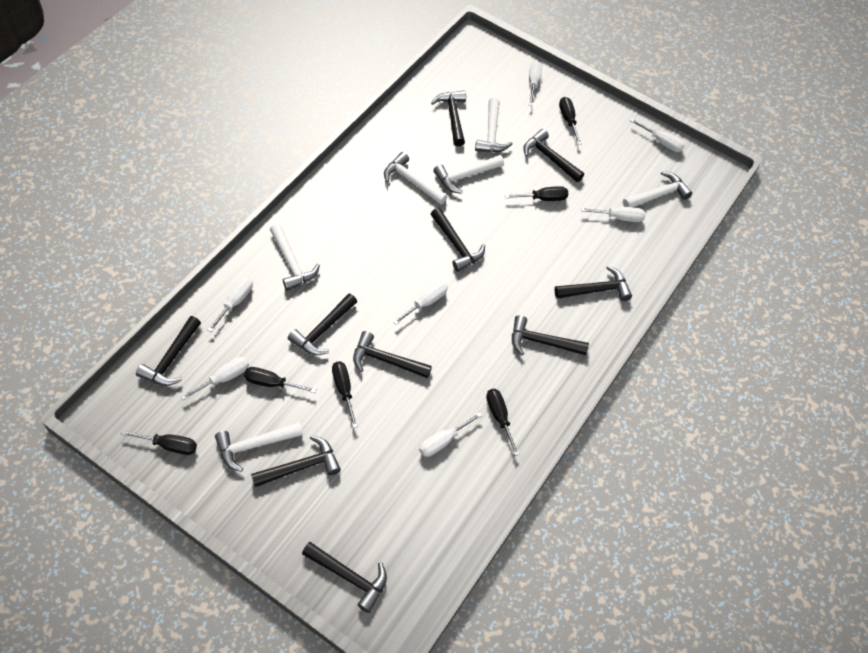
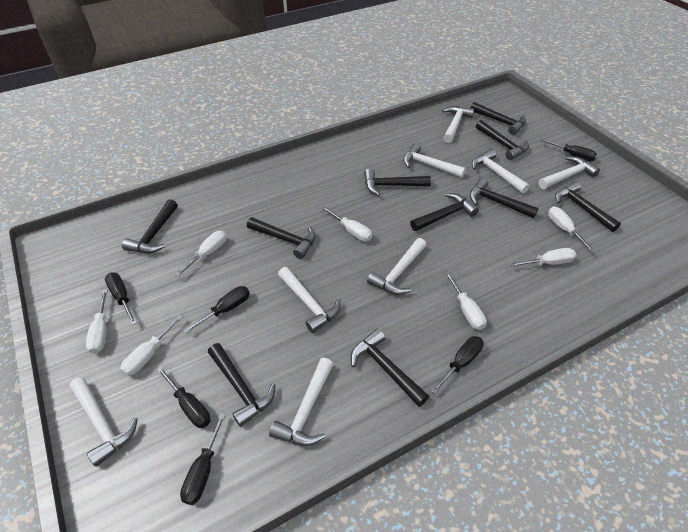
white hammer: 6 -> 8

